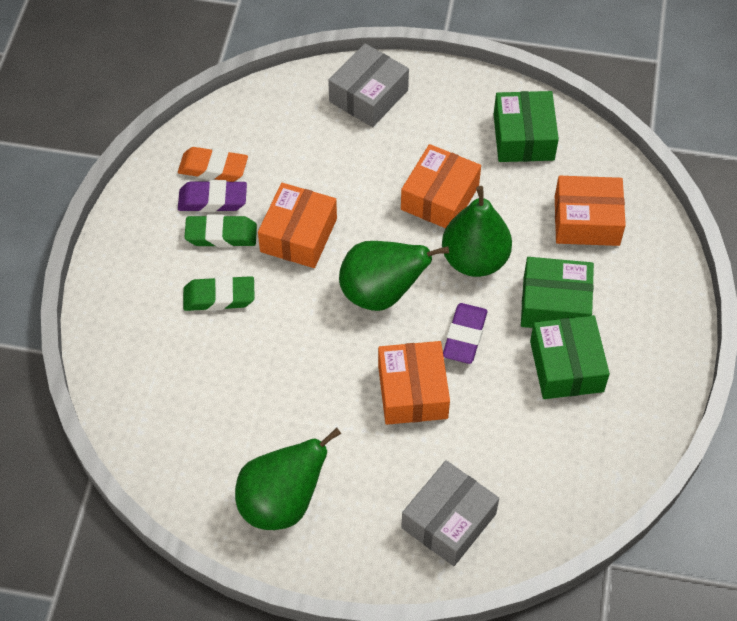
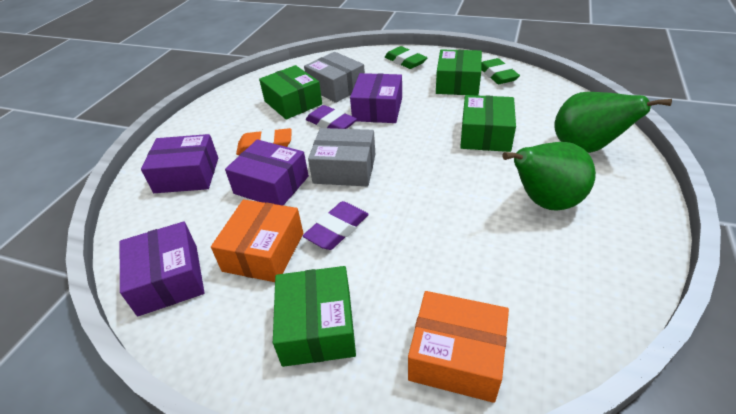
green box: 3 -> 4
green pear: 3 -> 2
orange box: 4 -> 2
purple box: 0 -> 4

